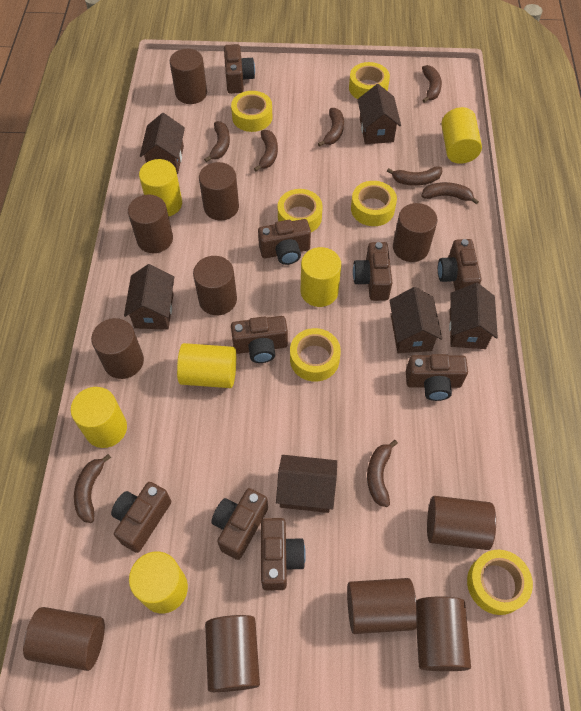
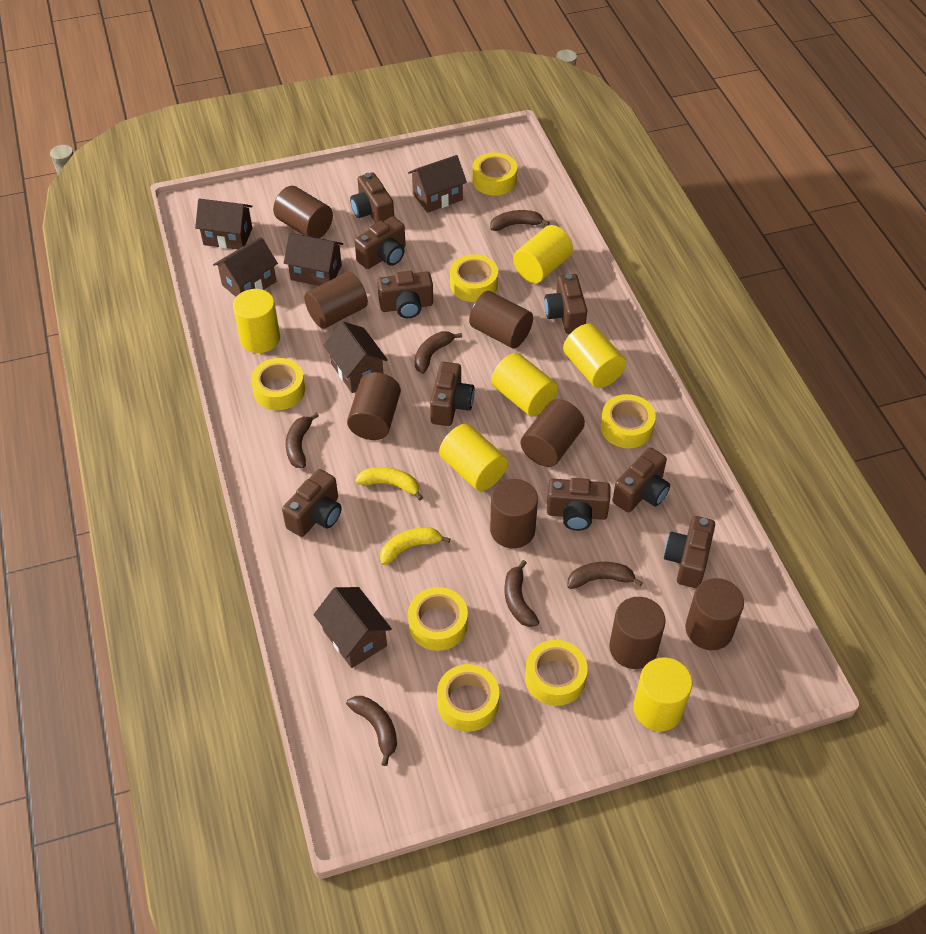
brown banana: 8 -> 6
brown cylinder: 11 -> 8
yellow banana: 0 -> 2
yellow tape: 6 -> 7

